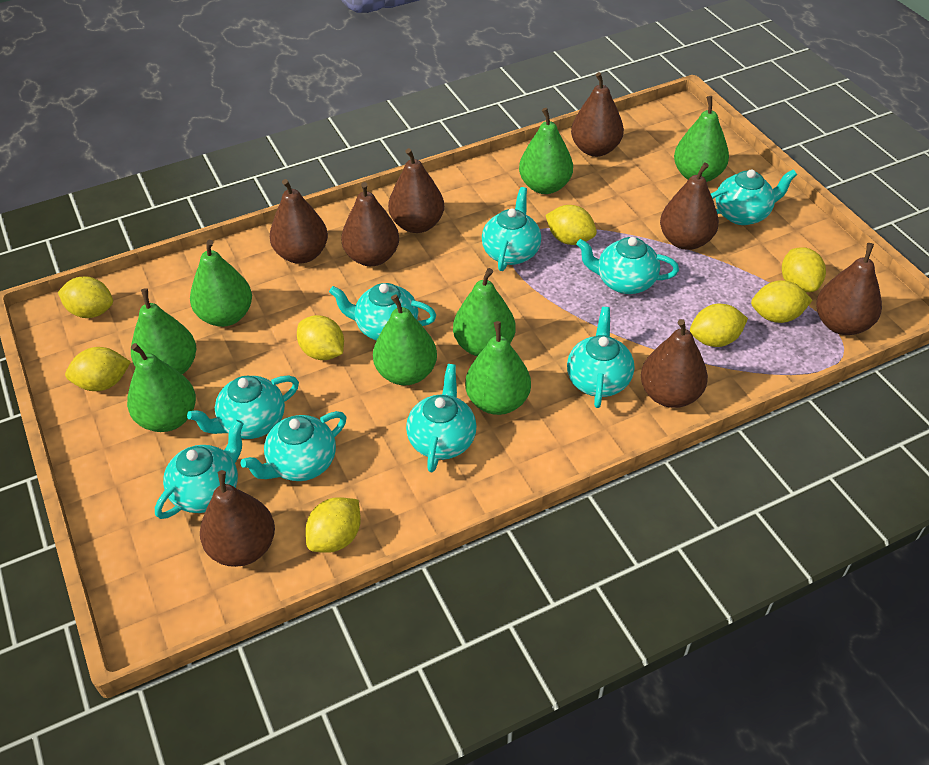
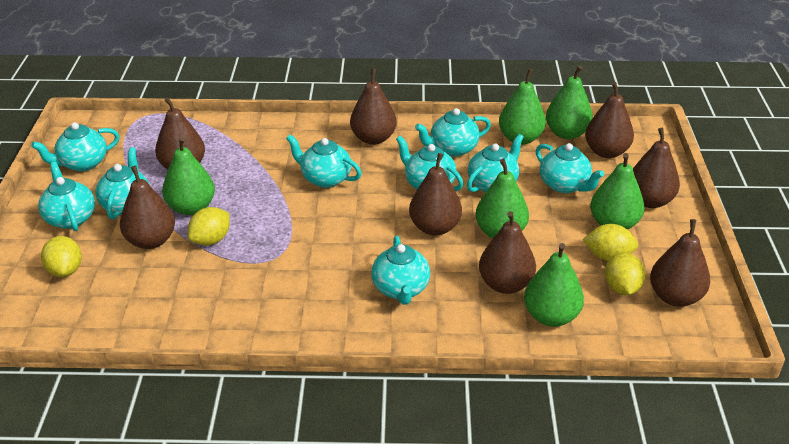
green pear: 8 -> 6
yellow lemon: 8 -> 4

